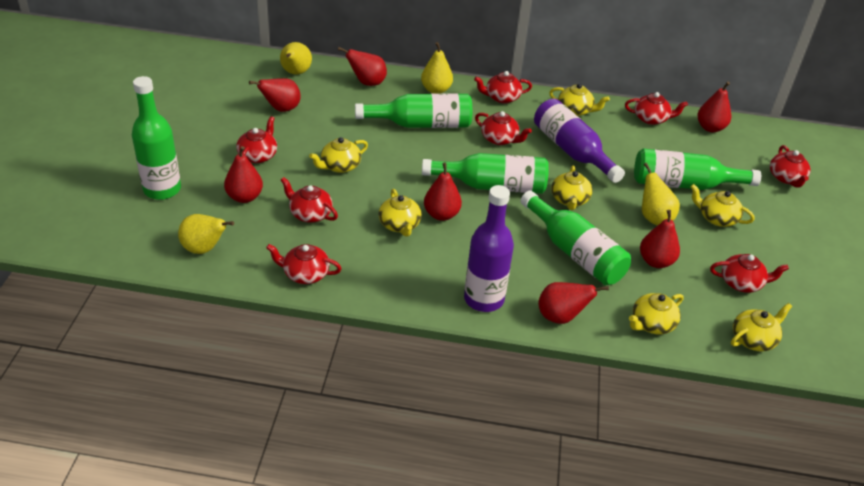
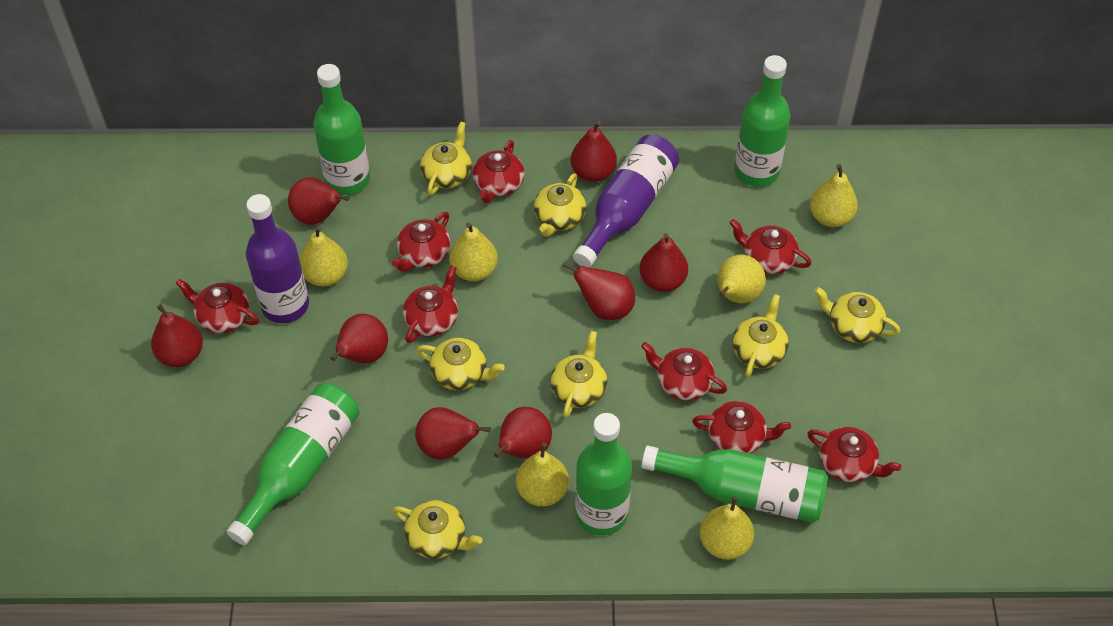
red pear: 7 -> 8
yellow pear: 4 -> 6

